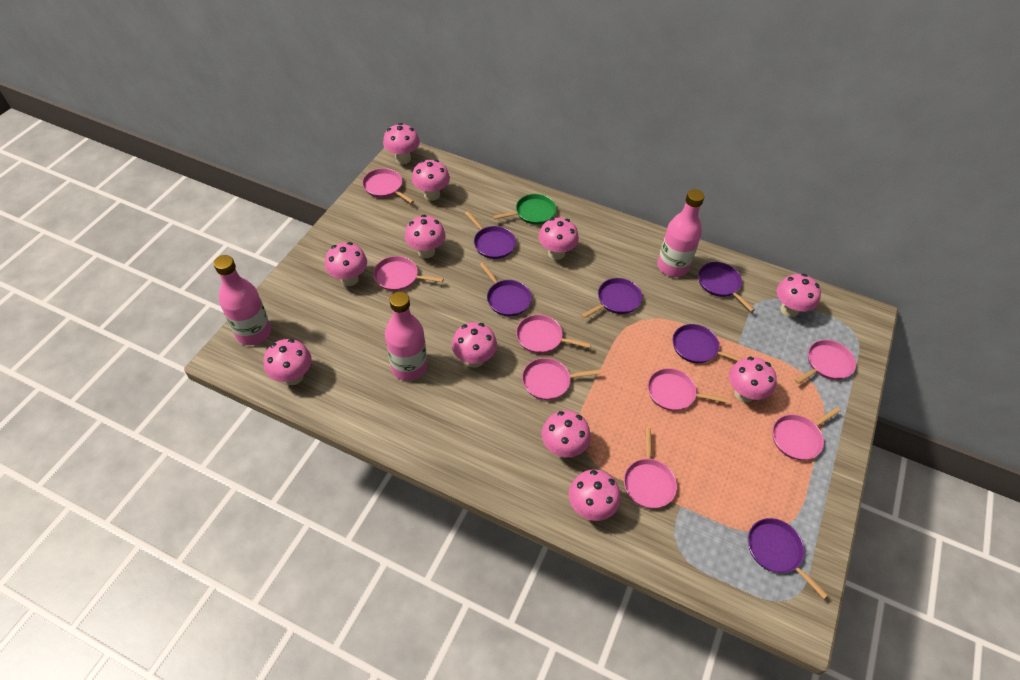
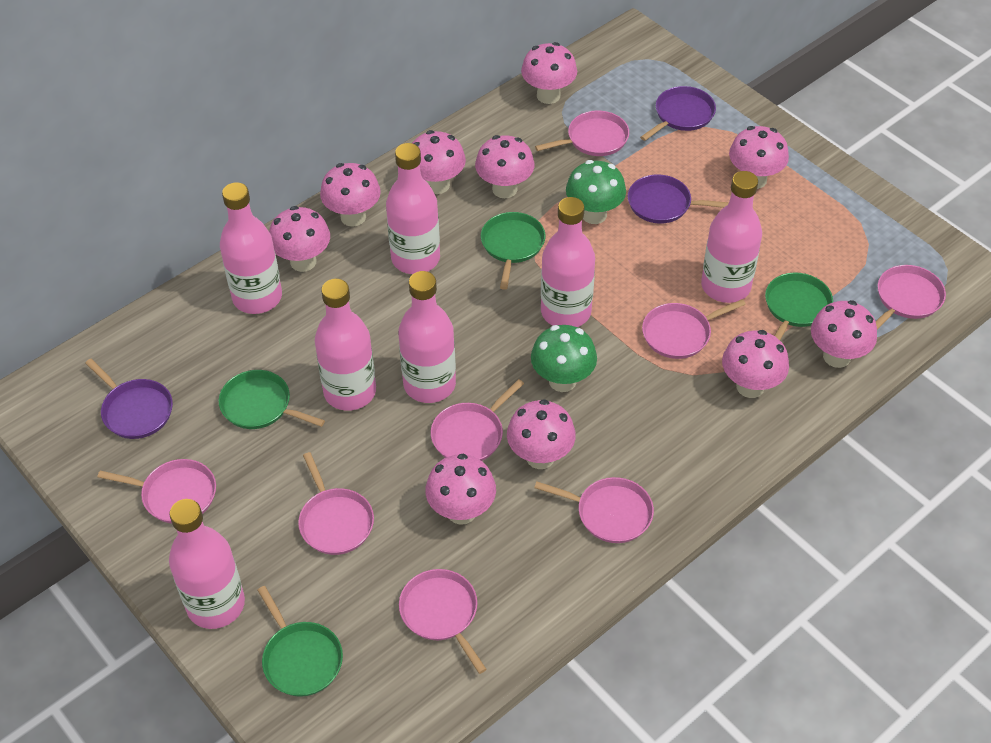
green mushroom: 0 -> 2
green pan: 1 -> 4
pink bottle: 3 -> 7
pink mushroom: 11 -> 10
purple pan: 6 -> 3

